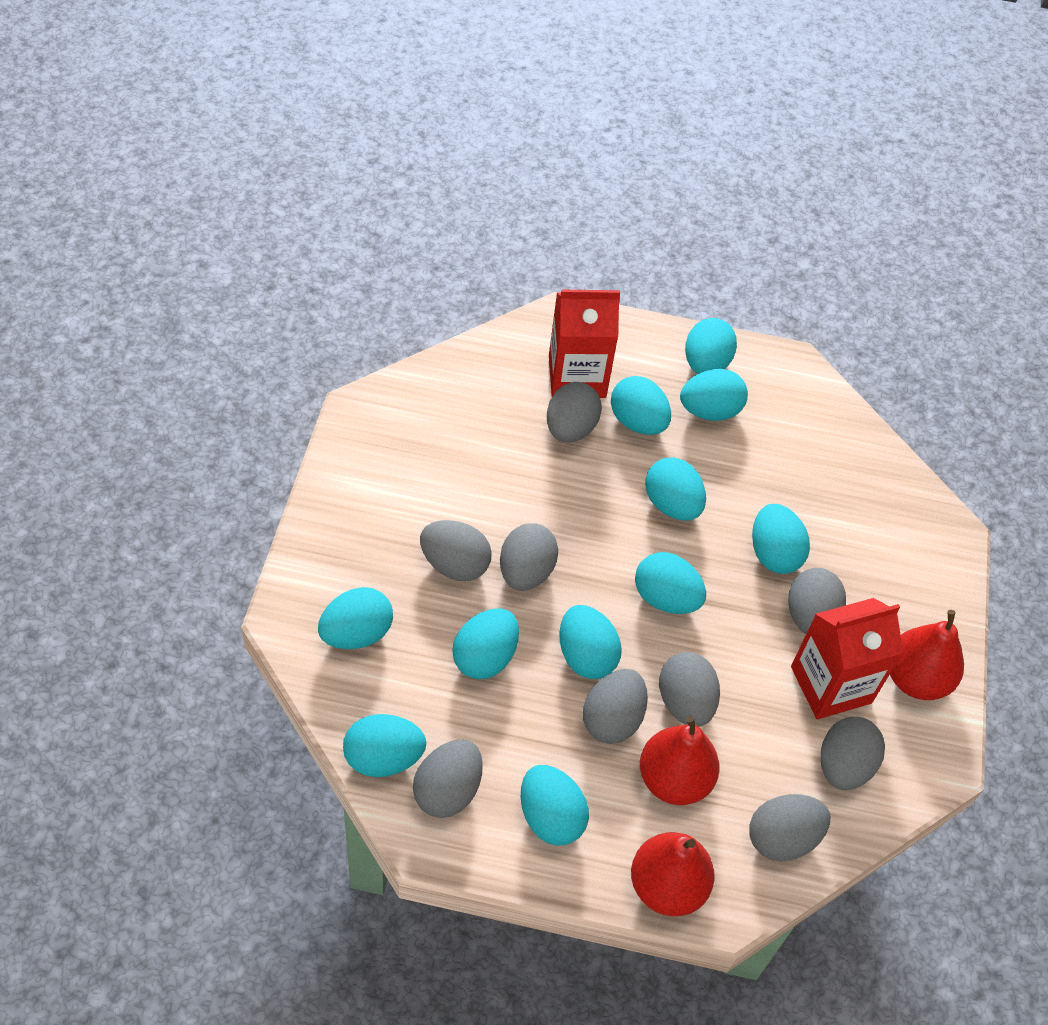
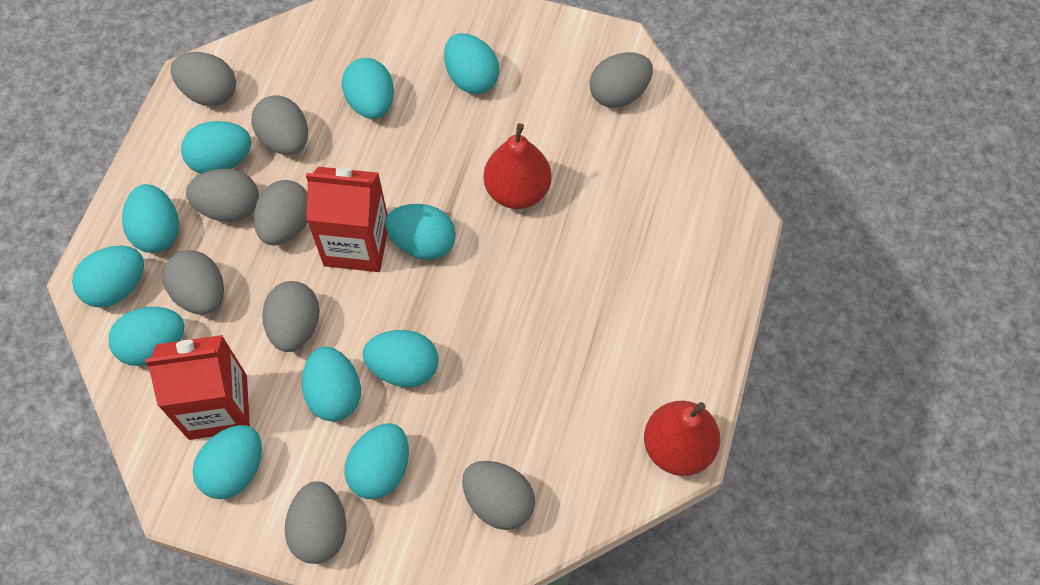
red pear: 3 -> 2

